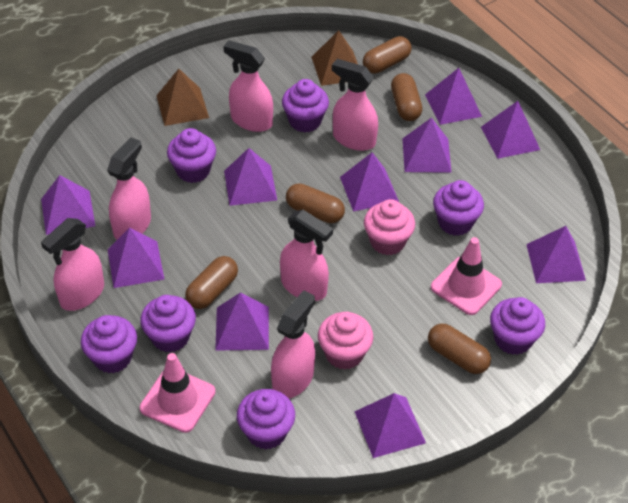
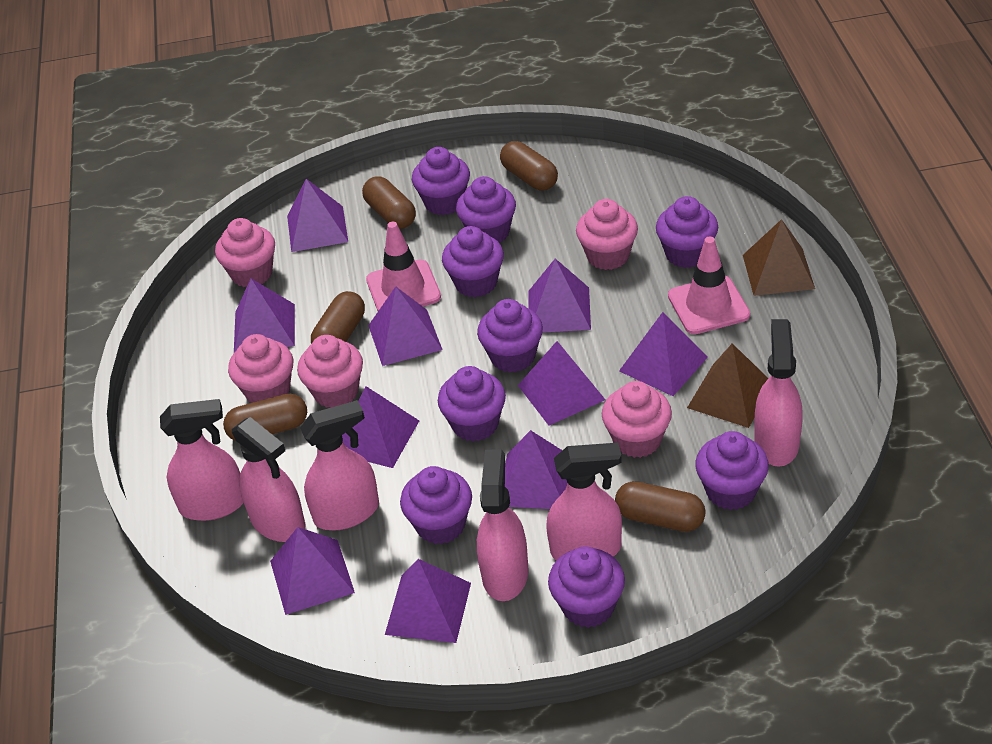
pink cupcake: 2 -> 5
purple cupcake: 7 -> 9

